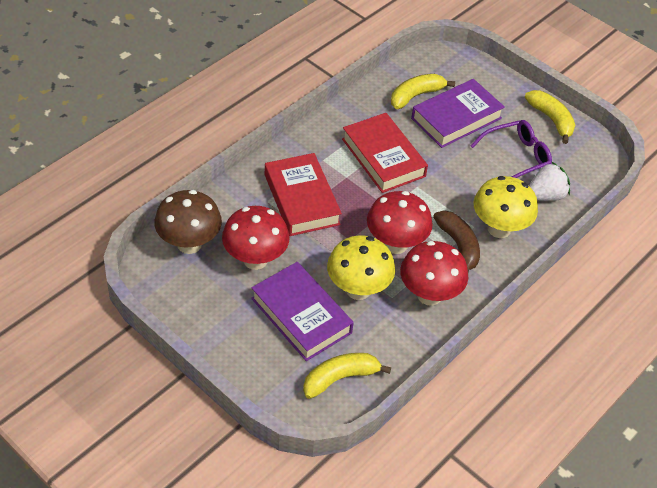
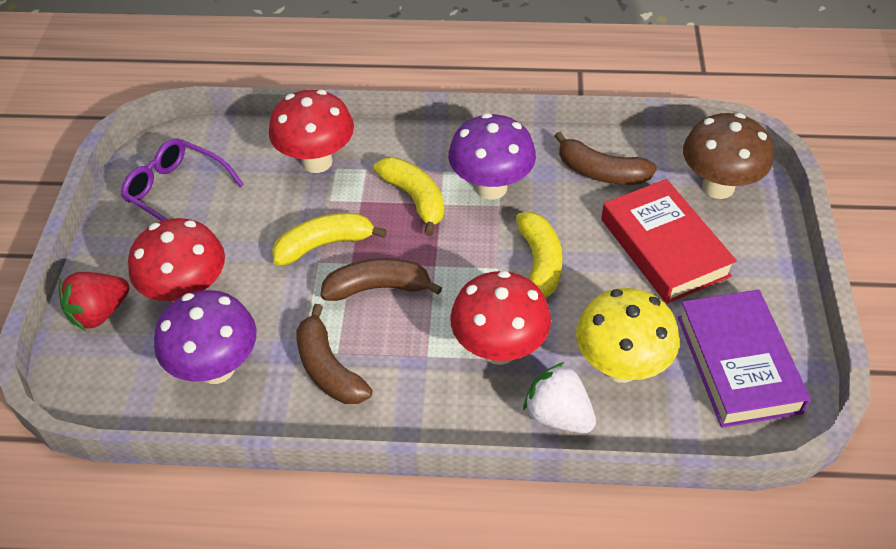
brown banana: 1 -> 3
purple book: 2 -> 1
purple mushroom: 0 -> 2
red book: 2 -> 1
red strawberry: 0 -> 1
yellow mushroom: 2 -> 1

